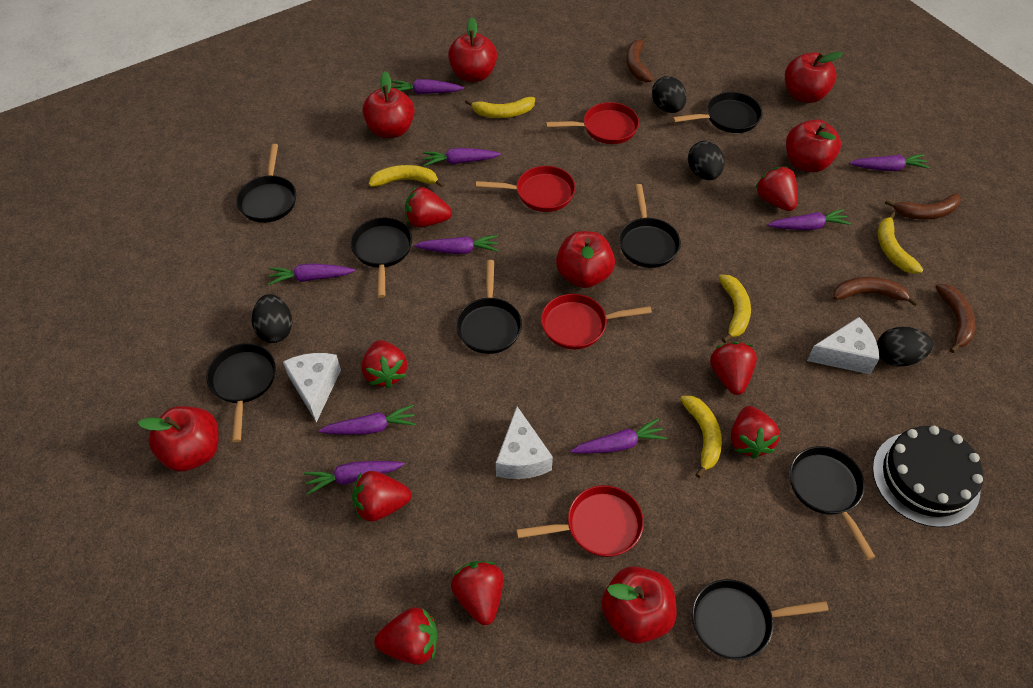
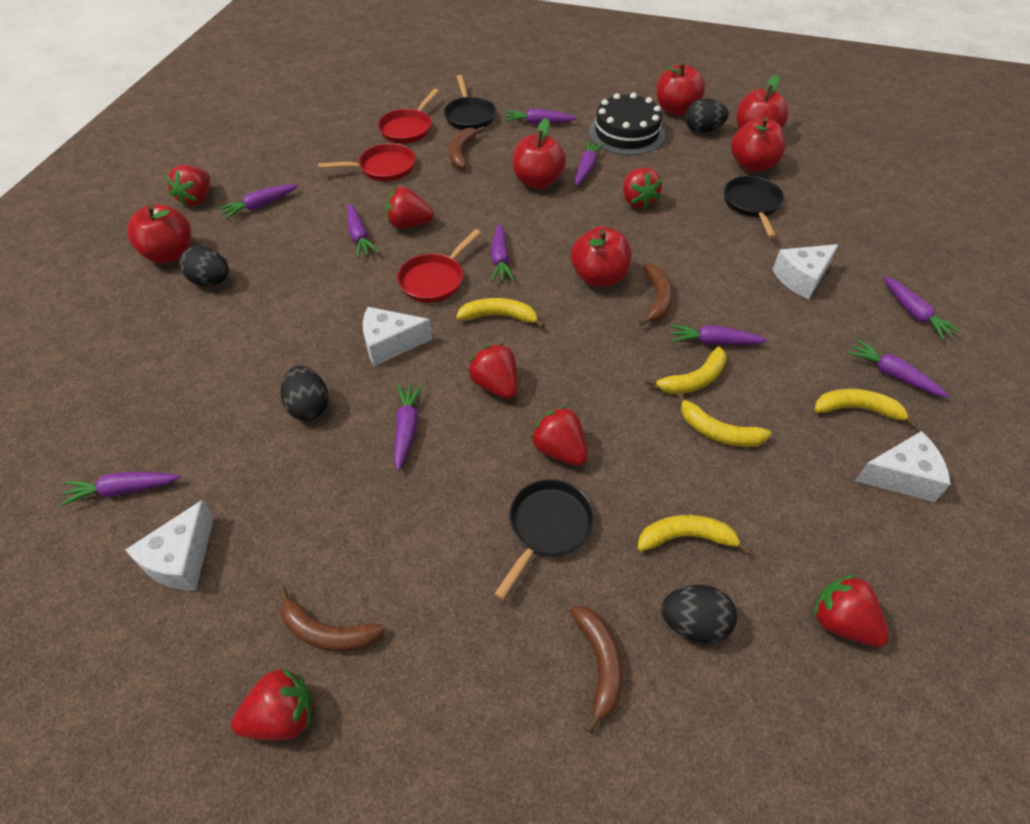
black pan: 8 -> 3
purple carrot: 9 -> 10
red apple: 7 -> 6
red pan: 4 -> 3
red strawberry: 8 -> 7
white cheese: 3 -> 4

